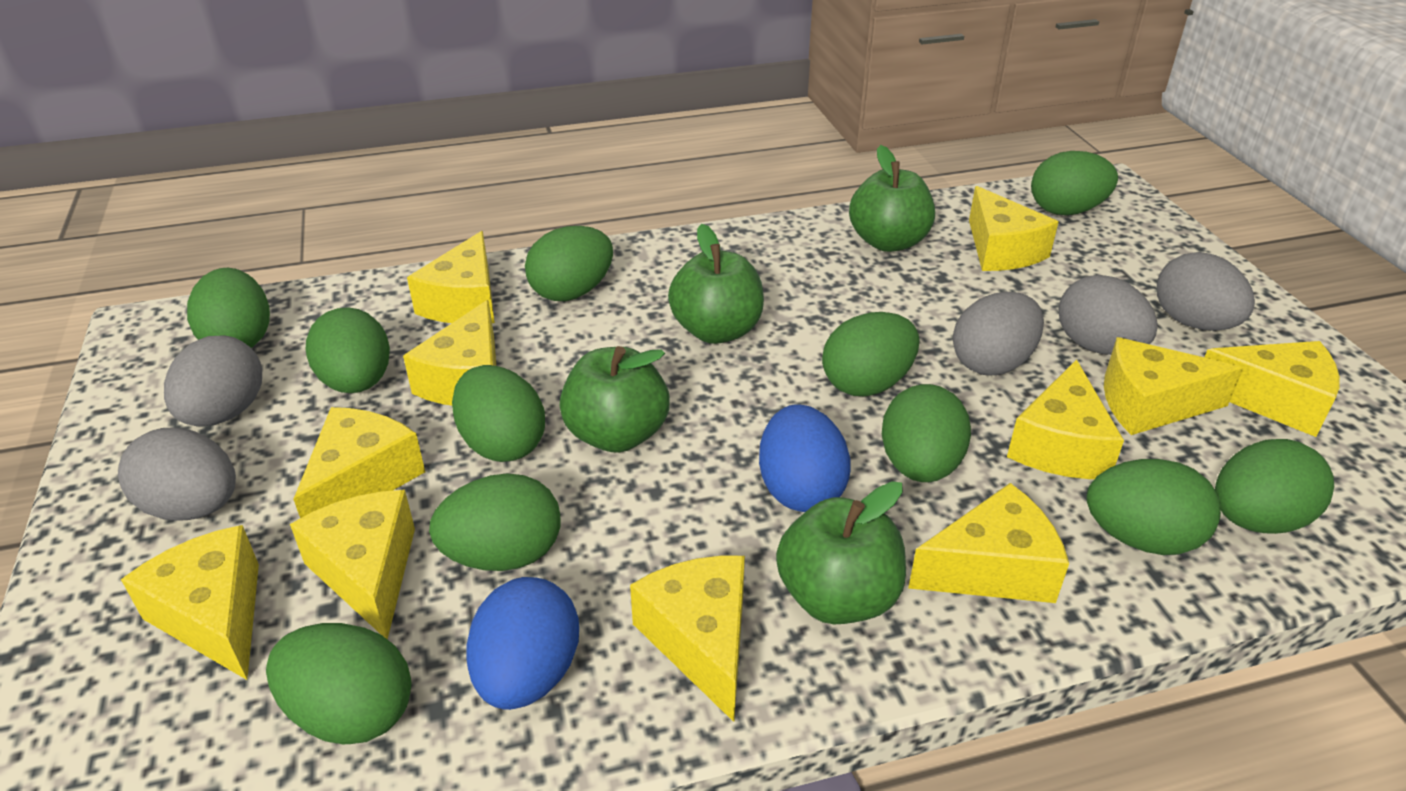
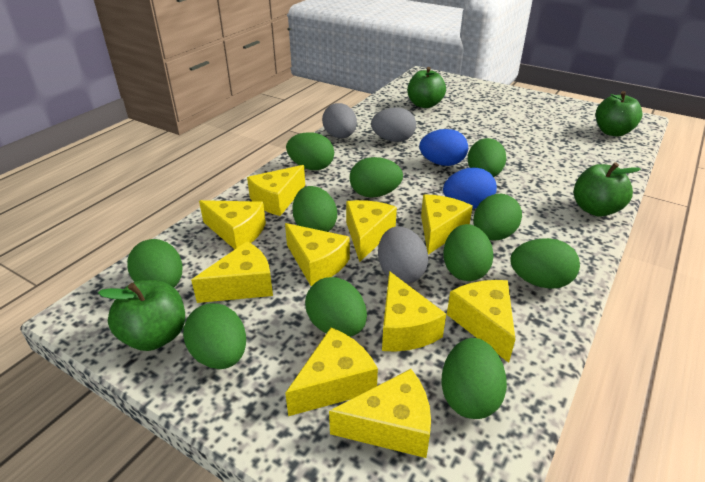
grey egg: 5 -> 3
yellow cheese: 11 -> 10

